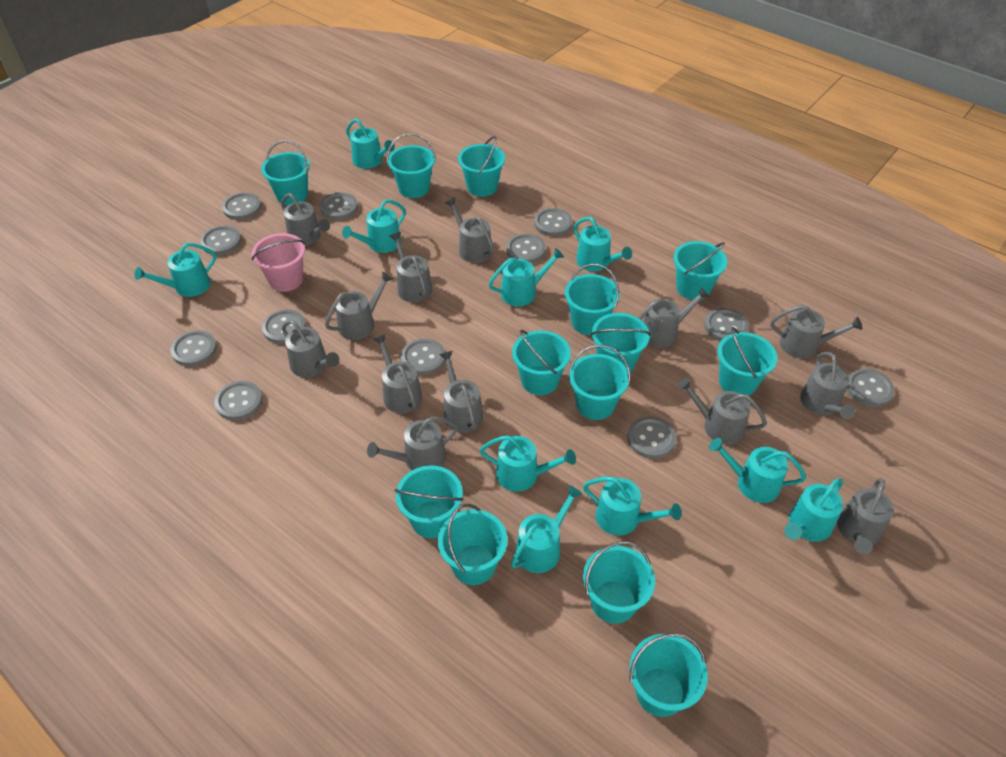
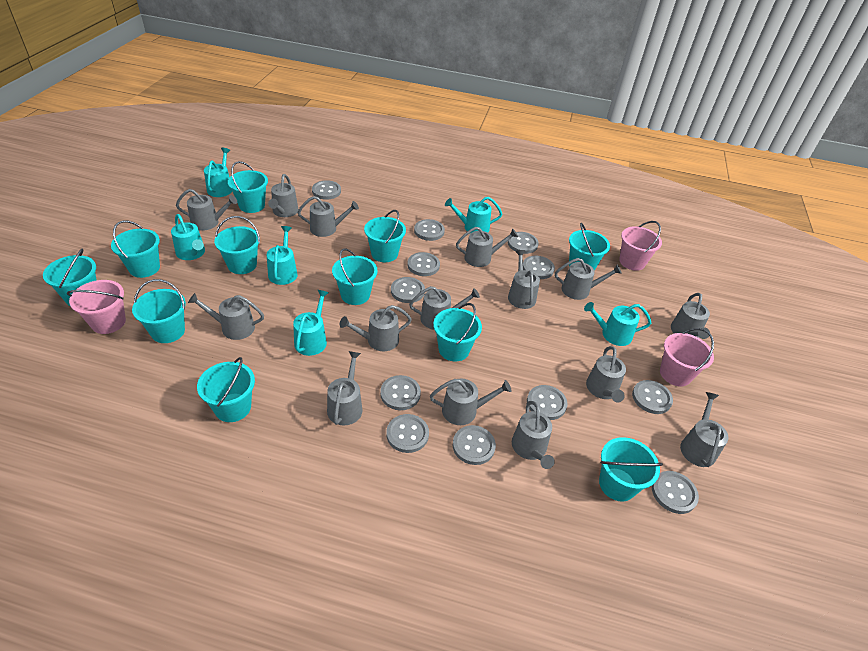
grey watering can: 13 -> 15
pink bucket: 1 -> 3
turquoise bucket: 13 -> 11
turquoise watering can: 10 -> 6

